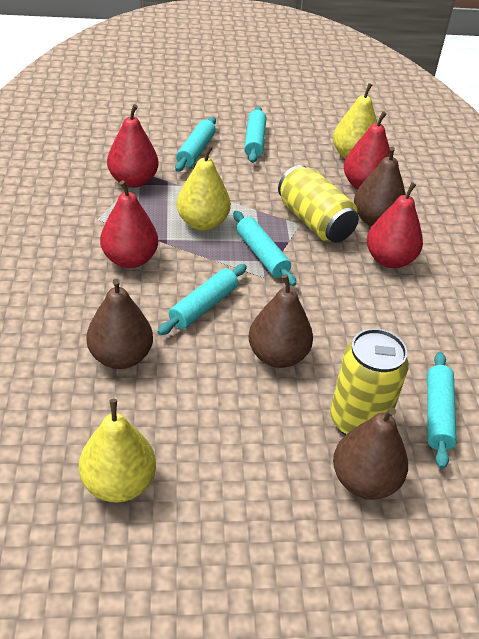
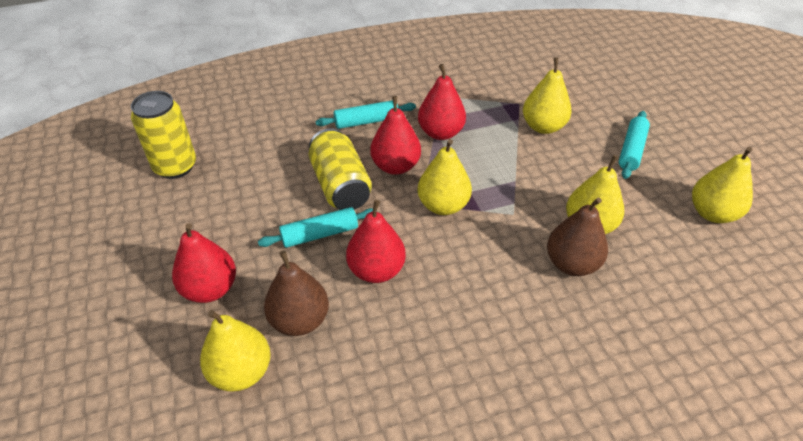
brown pear: 4 -> 2
turquoise rolling pin: 5 -> 3
yellow pear: 3 -> 5

